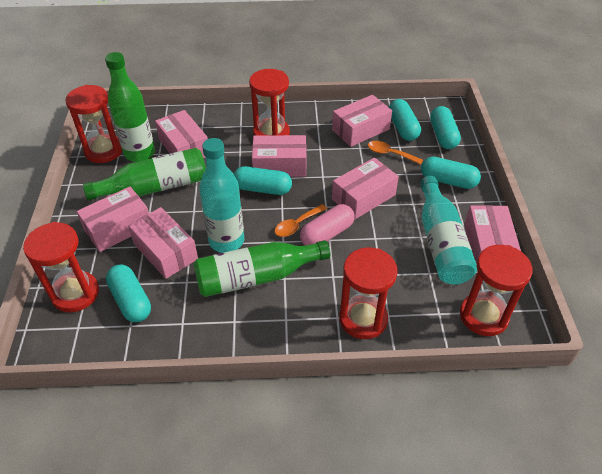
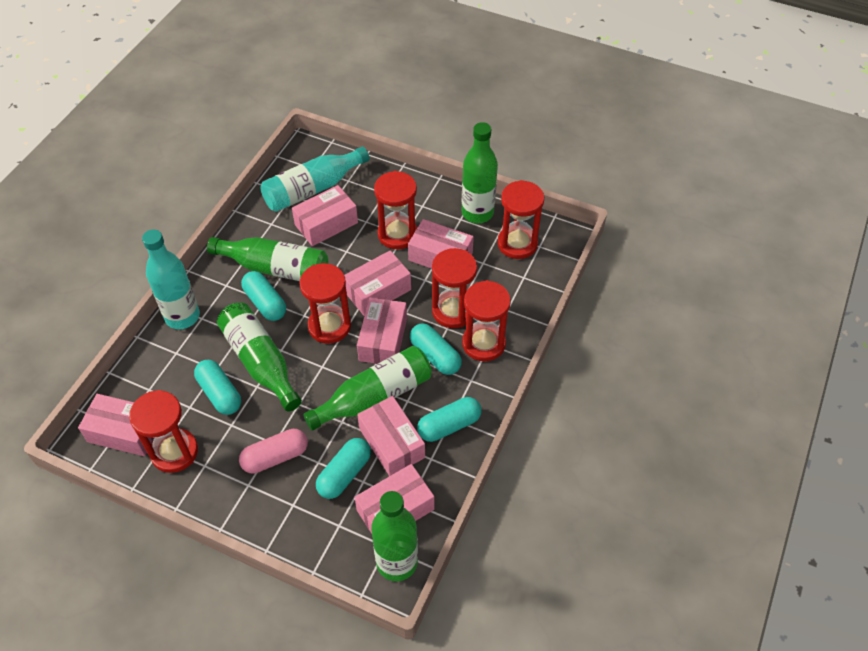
green bottle: 3 -> 5
orange spoon: 2 -> 0
red hourglass: 5 -> 6

